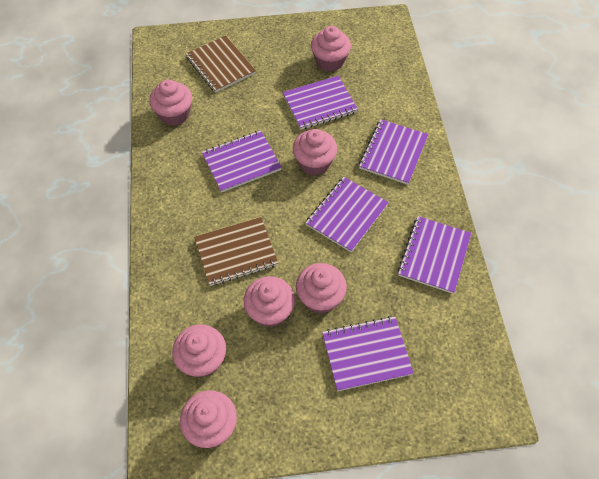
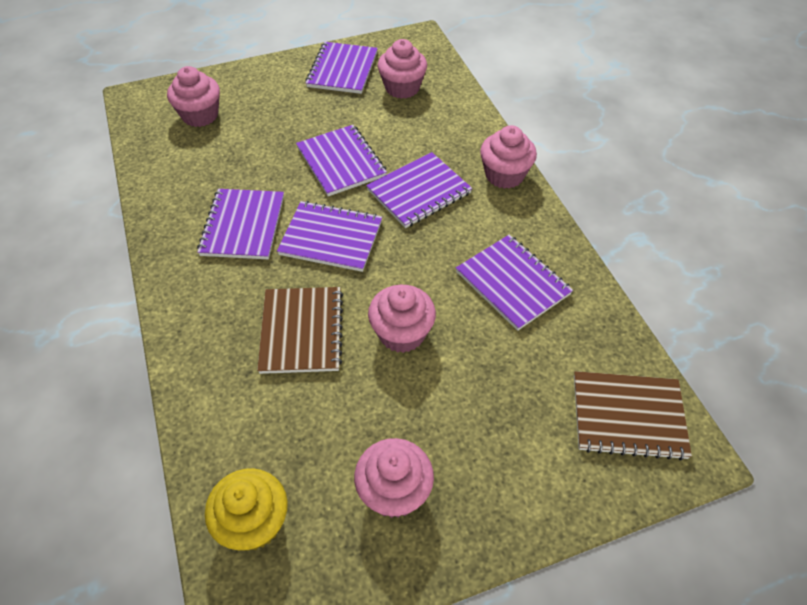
pink cupcake: 7 -> 5
yellow cupcake: 0 -> 1

